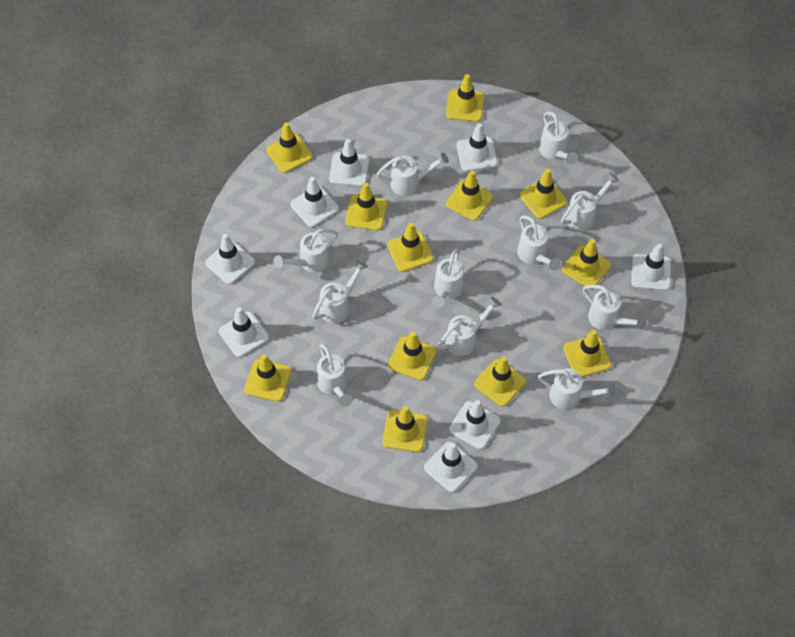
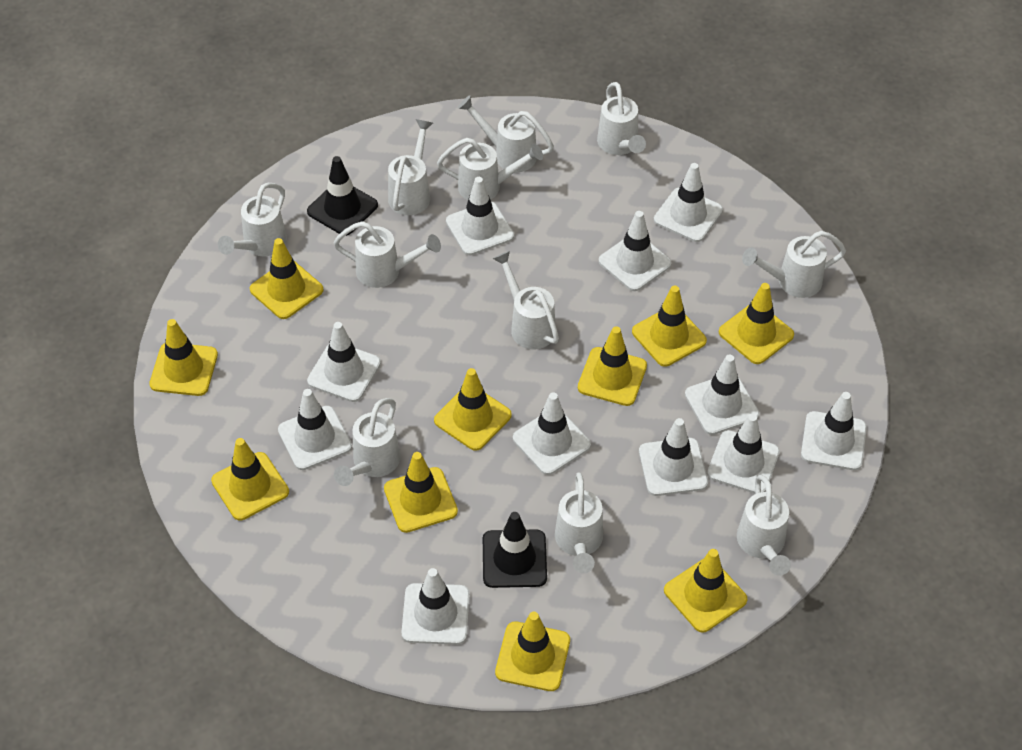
black traffic cone: 0 -> 2
white traffic cone: 8 -> 11
yellow traffic cone: 12 -> 10

